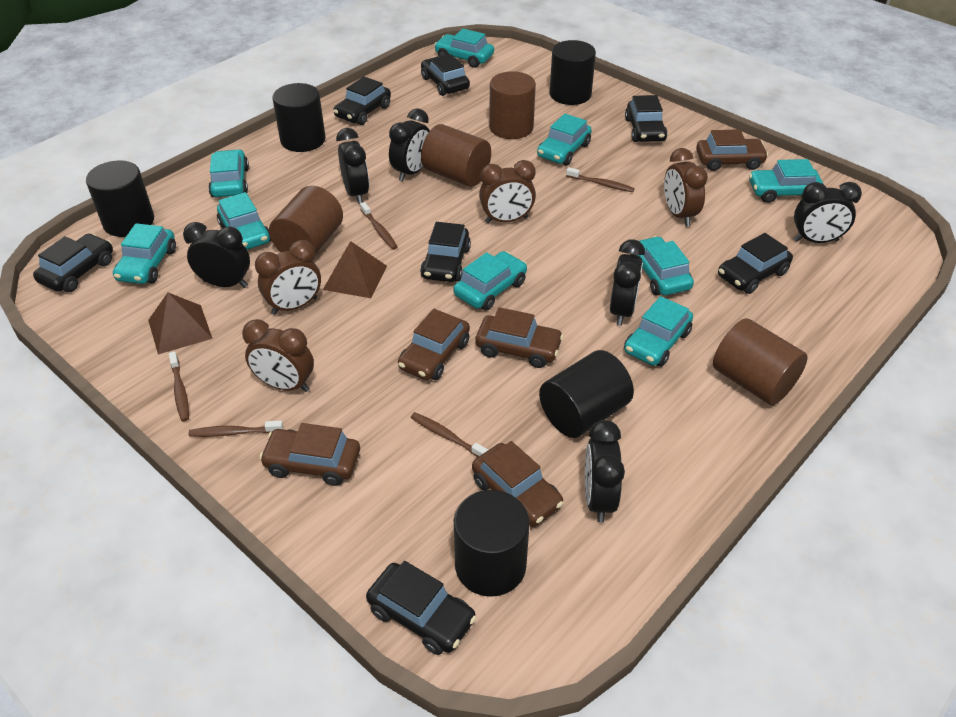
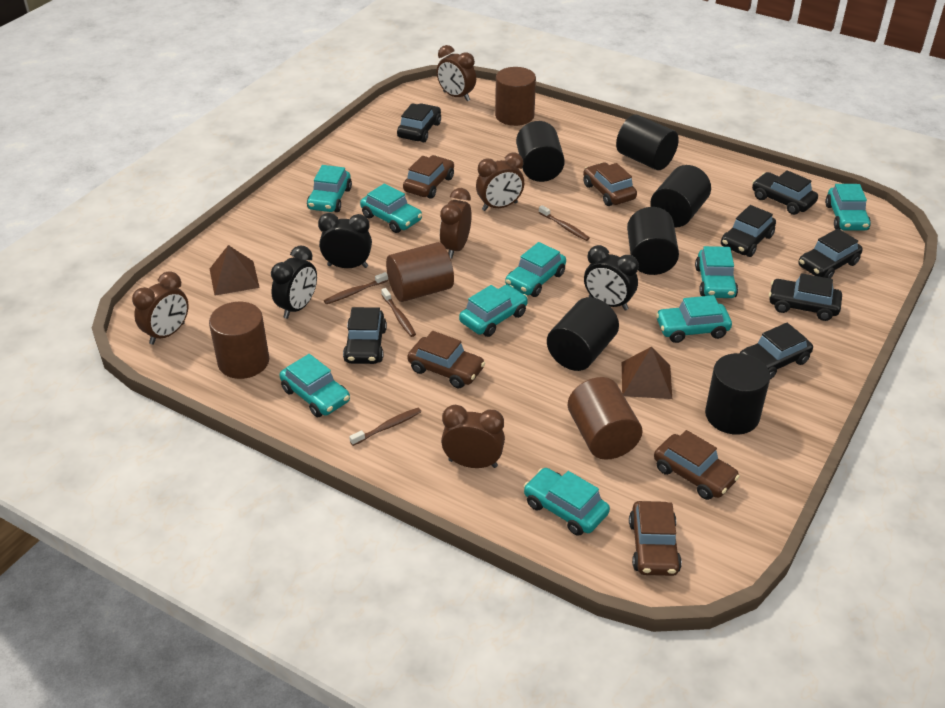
black clock: 6 -> 3
black cylinder: 5 -> 6
brown clock: 4 -> 5
brown toothbrush: 5 -> 4

